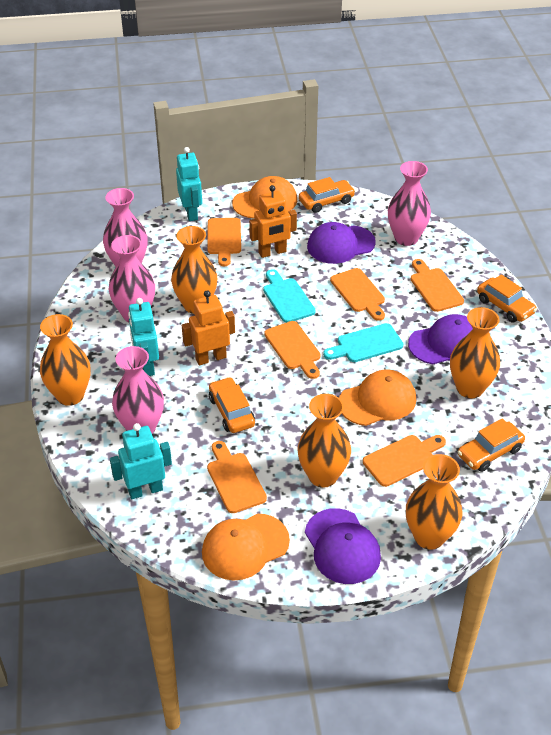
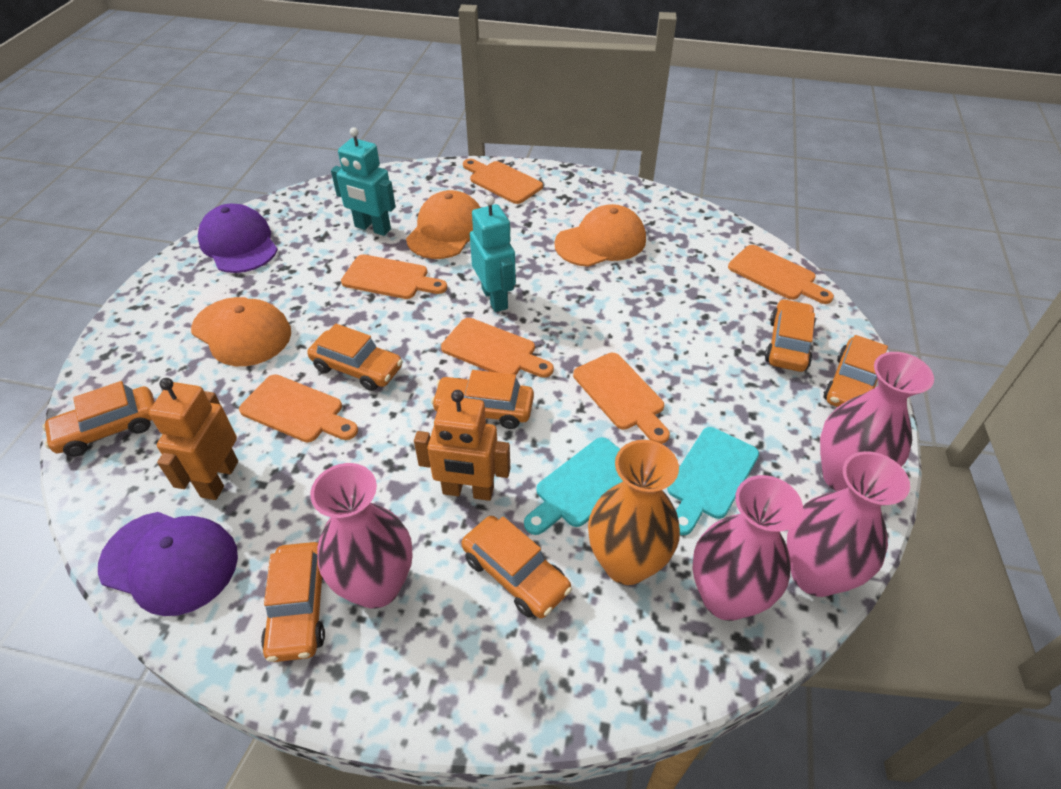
orange car: 4 -> 7
orange vase: 5 -> 1
purple cap: 3 -> 2
turquoise robot: 3 -> 2

